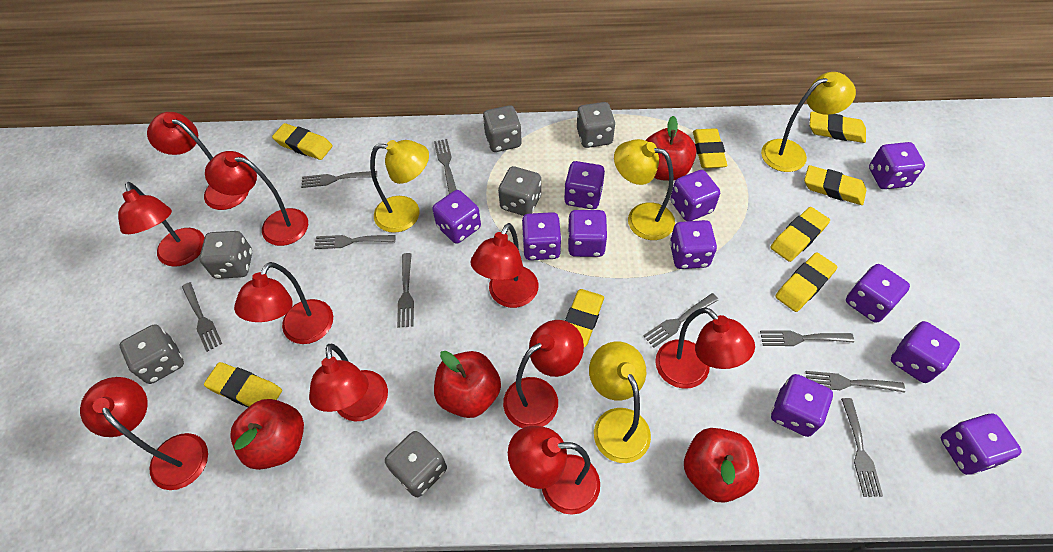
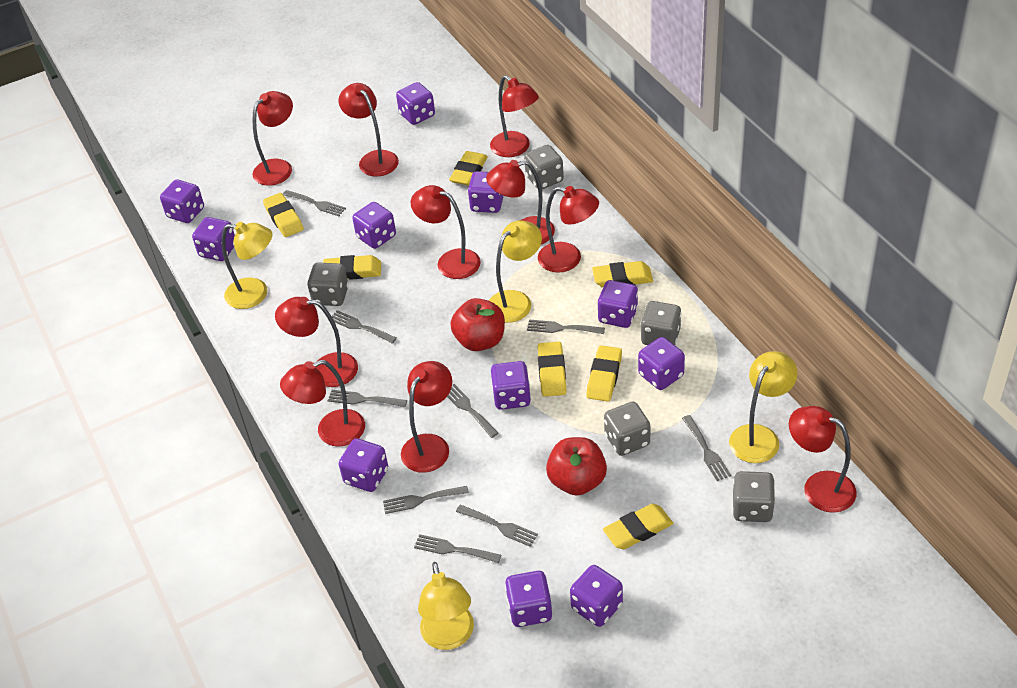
grey dice: 6 -> 5
red apple: 4 -> 2
yellow eraser: 8 -> 7

